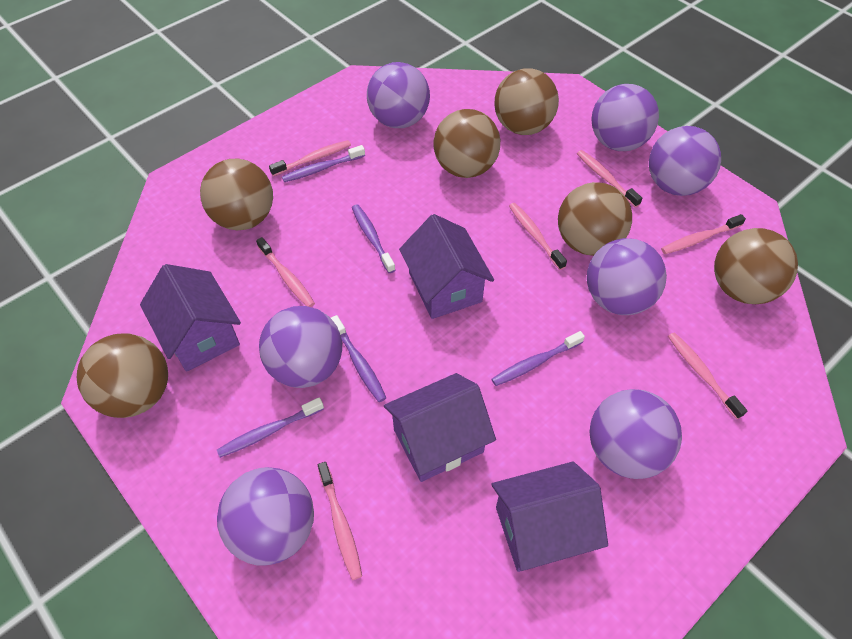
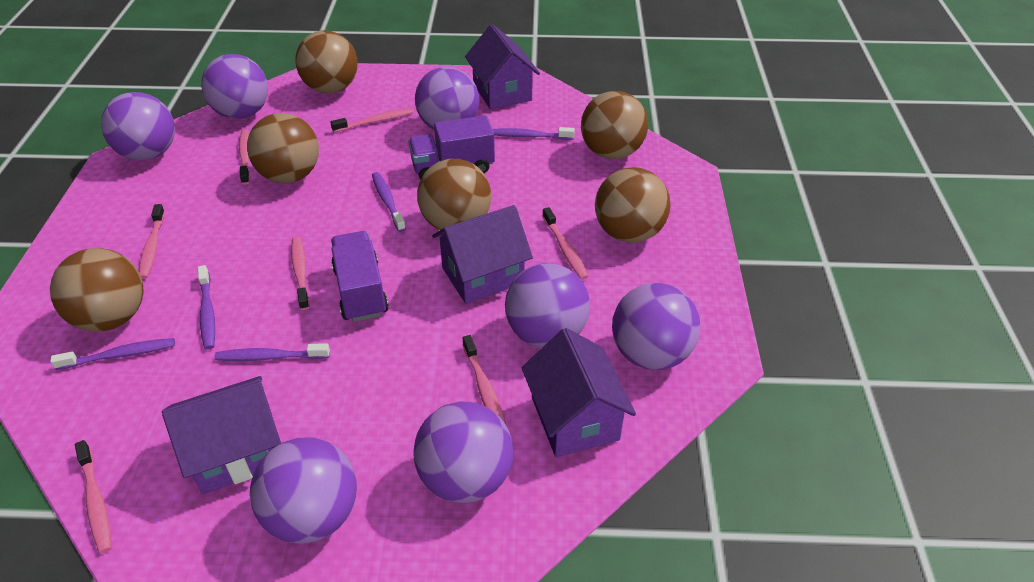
purple truck: 0 -> 2

